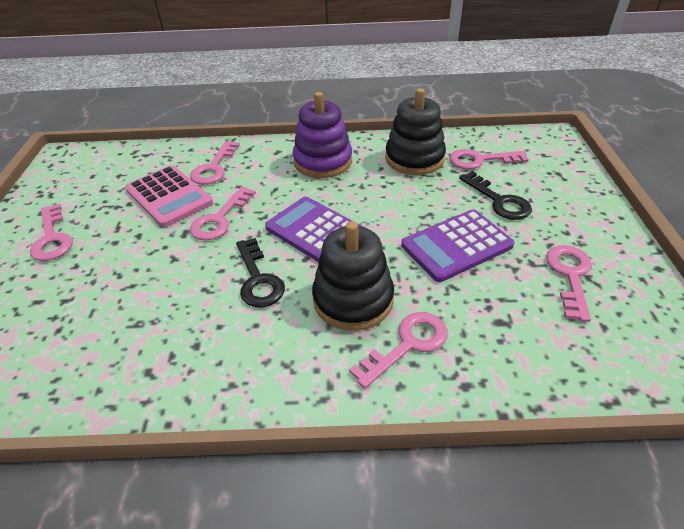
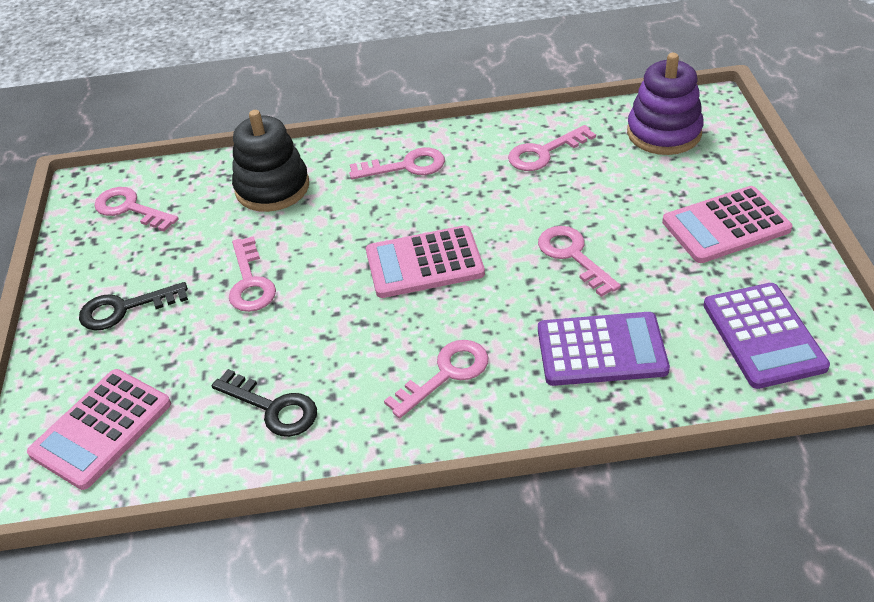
black stacking toy: 2 -> 1
pink calculator: 1 -> 3

